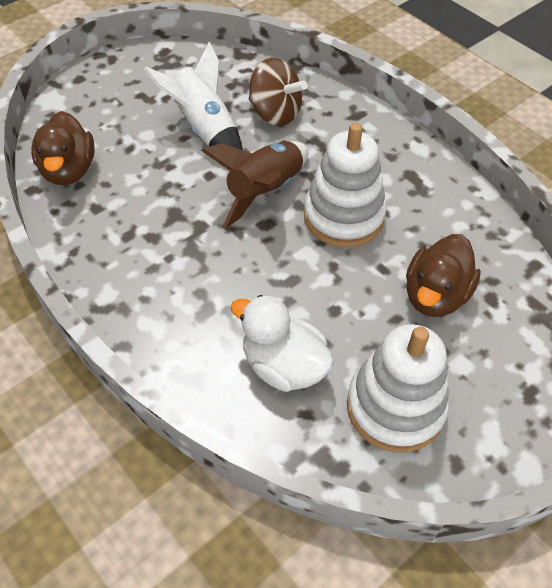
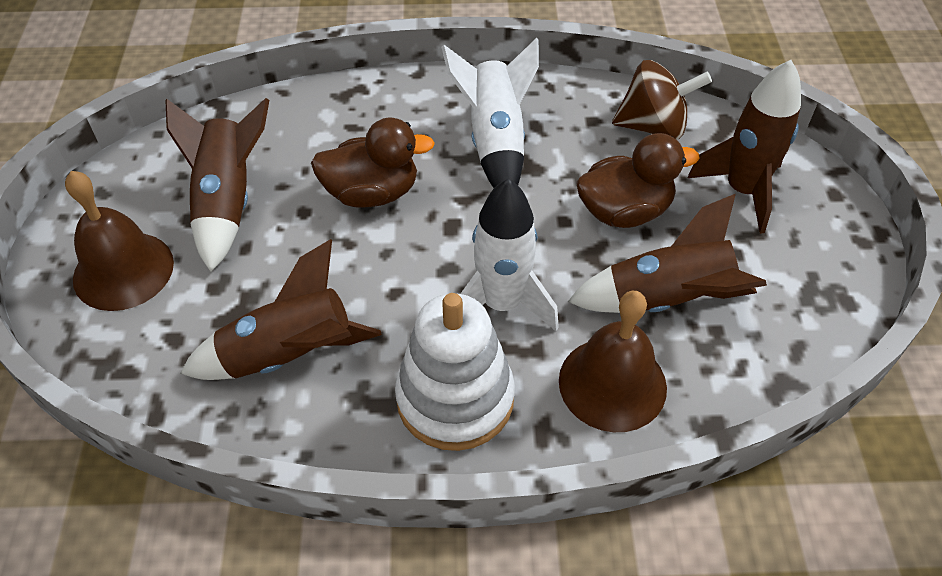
brown bell: 0 -> 2
brown rocket: 1 -> 4
white duck: 1 -> 0
white rocket: 1 -> 2
white stacking toy: 2 -> 1

